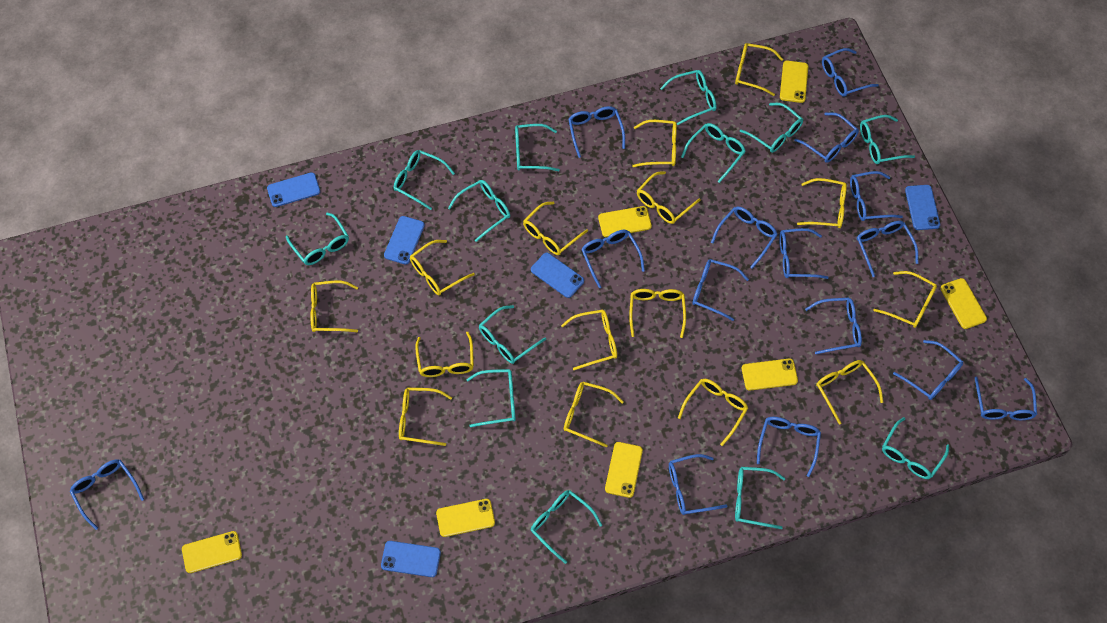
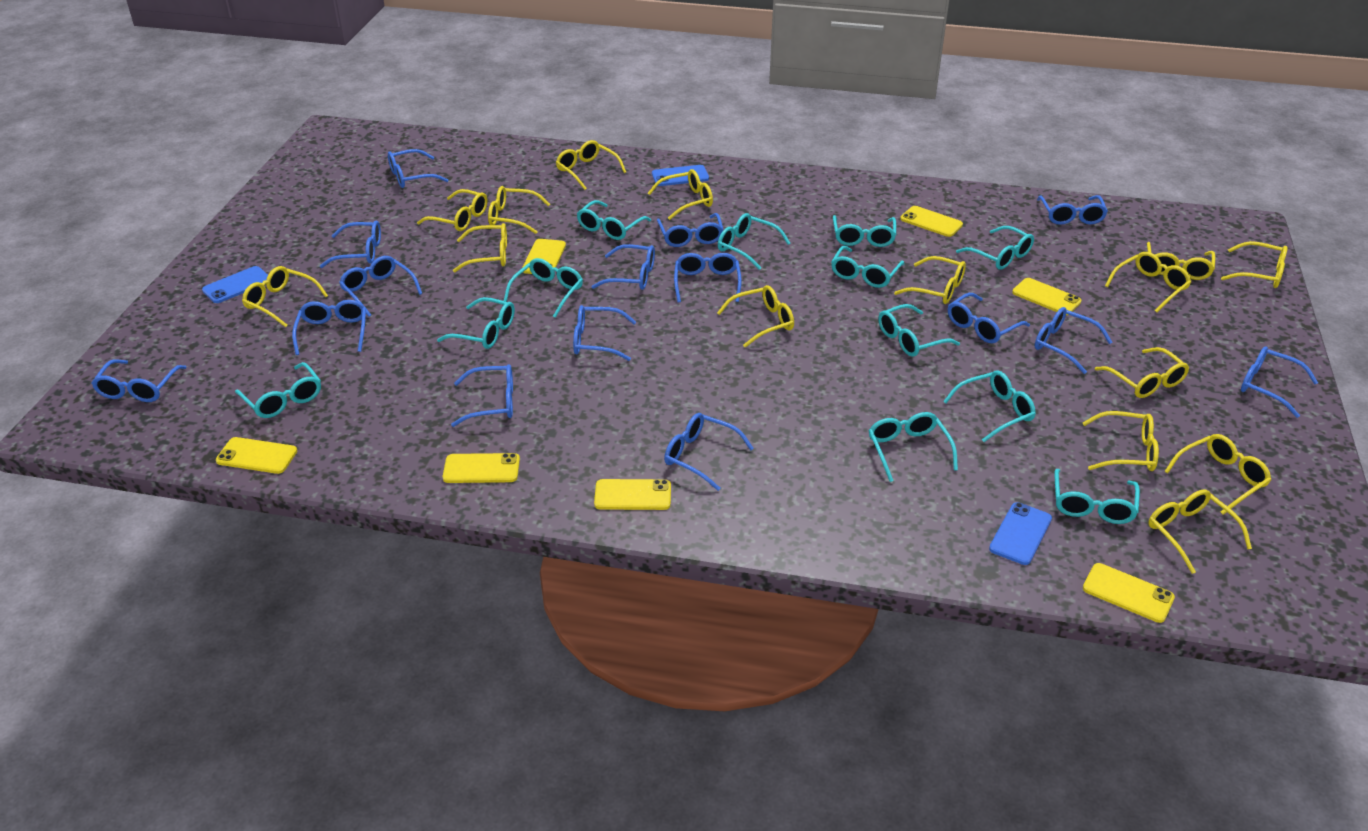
blue phone: 5 -> 3
turquoise glasses: 13 -> 12

